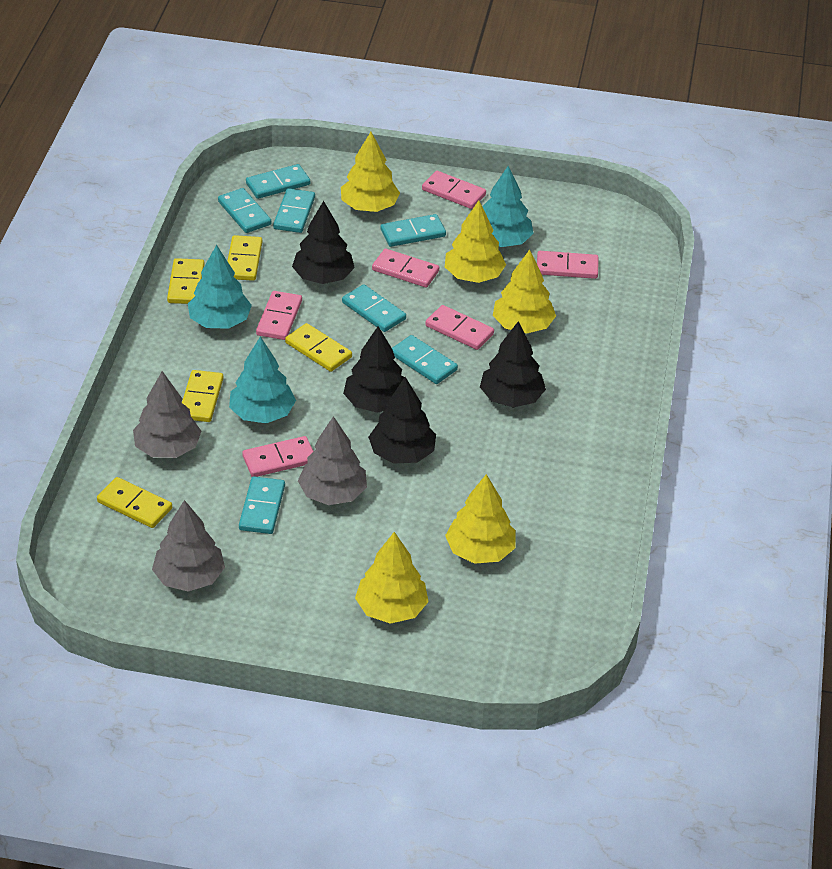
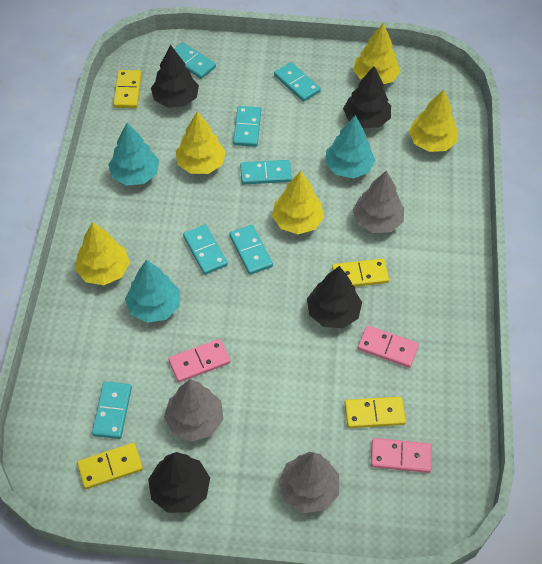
pink domino: 6 -> 3
yellow domino: 5 -> 4

